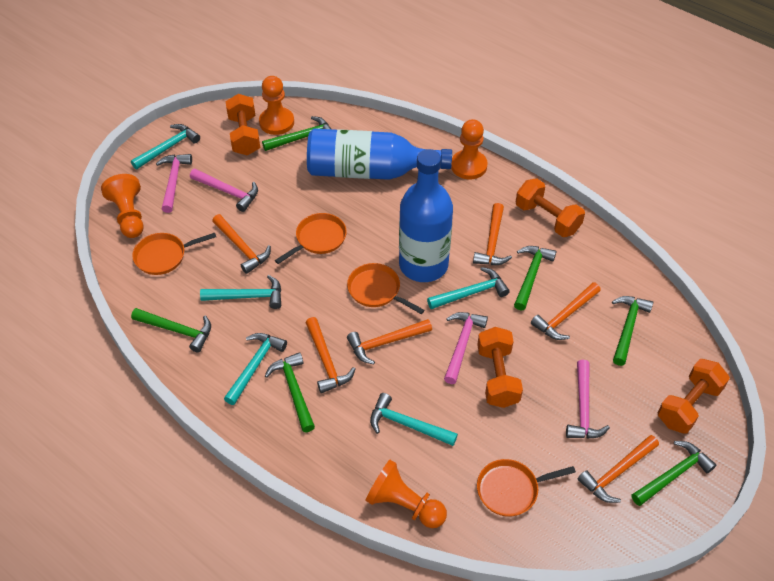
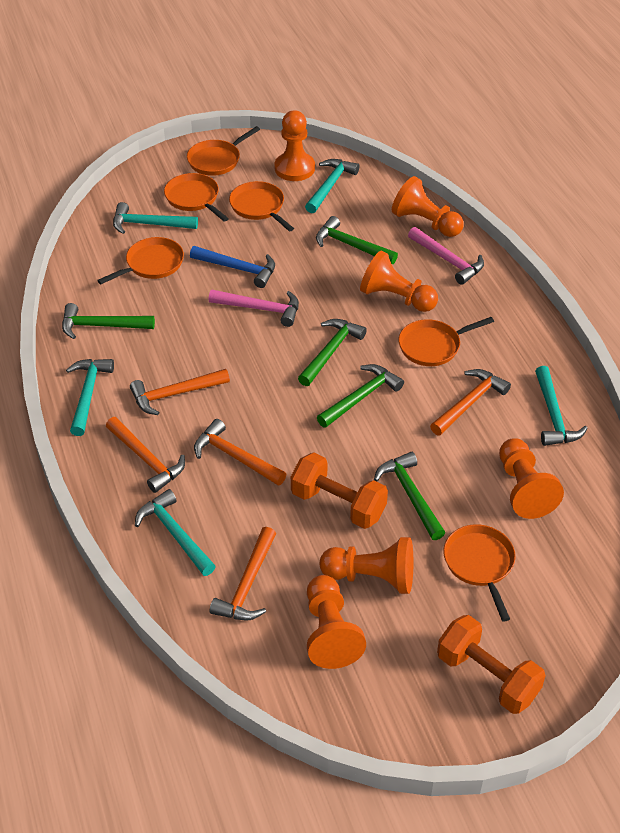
blue bottle: 2 -> 0
blue hammer: 0 -> 1
green hammer: 6 -> 5
orange dumbbell: 4 -> 2
orange hammer: 6 -> 5
orange pan: 4 -> 6
orange pawn: 4 -> 6
pink hammer: 4 -> 2

